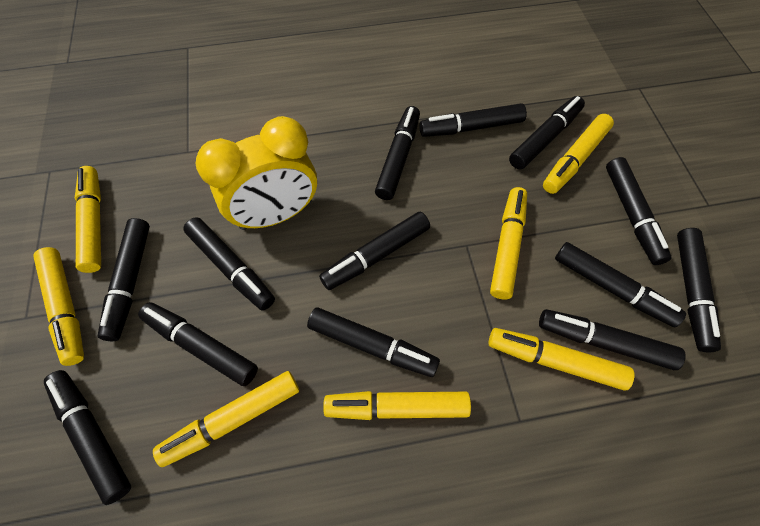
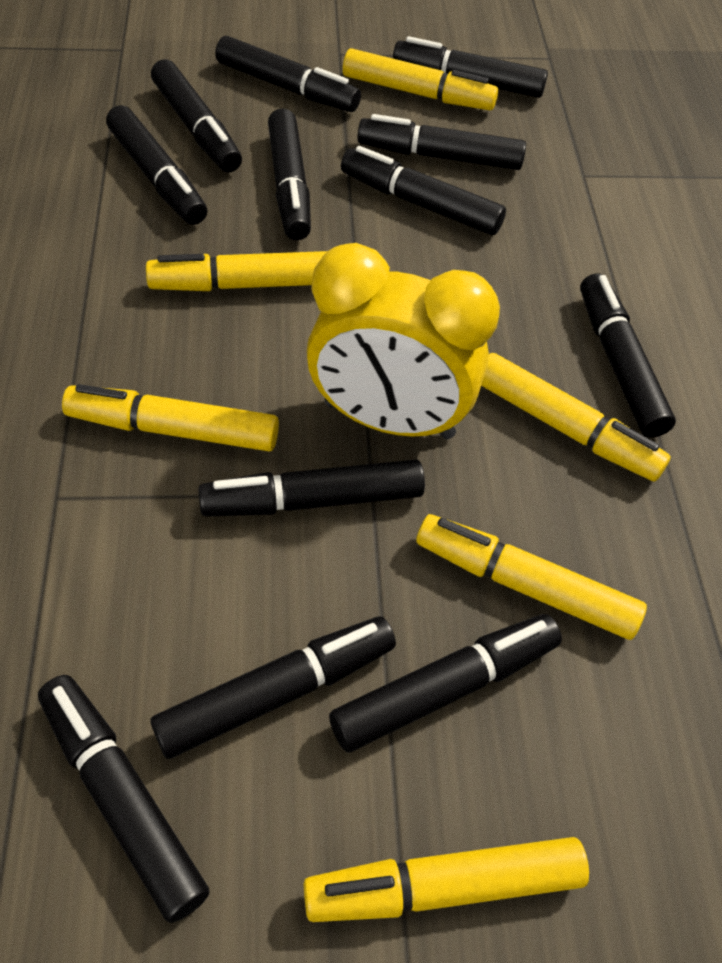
black marker: 13 -> 12
yellow marker: 7 -> 6

